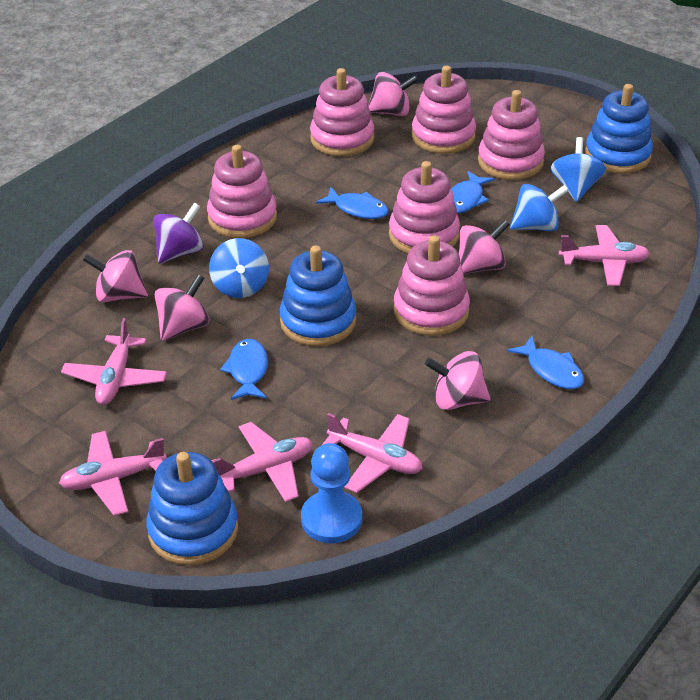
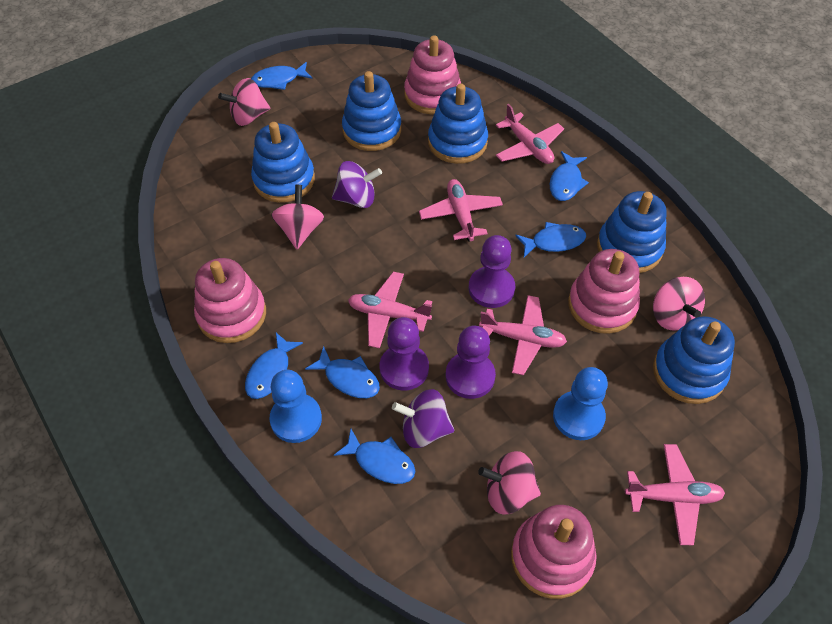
blue fish: 4 -> 6
blue pawn: 1 -> 2
blue spinning top: 3 -> 0
blue stacking toy: 3 -> 5
pink spinning top: 5 -> 4
pink stacking toy: 6 -> 4
purple pawn: 0 -> 3
purple spinning top: 1 -> 2

